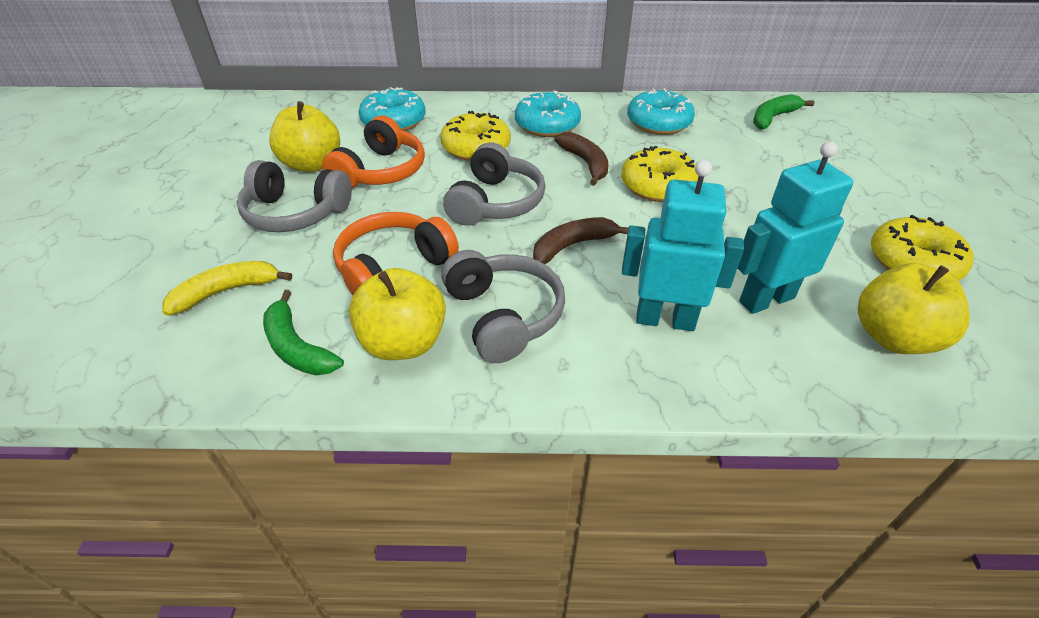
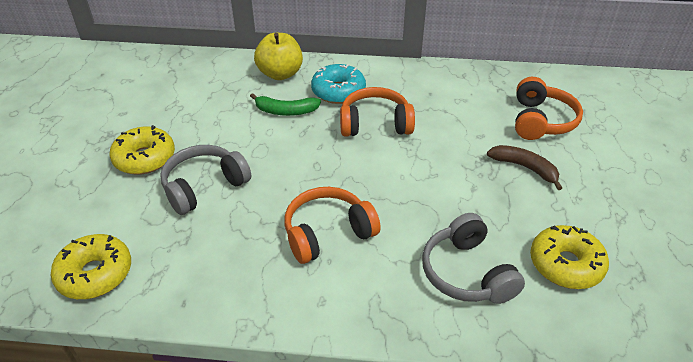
brown banana: 2 -> 1
green banana: 2 -> 1
grey headphones: 3 -> 2
orange headphones: 2 -> 3
turquoise donut: 3 -> 1
turquoise robot: 2 -> 0
yellow apple: 3 -> 1
yellow banana: 1 -> 0

